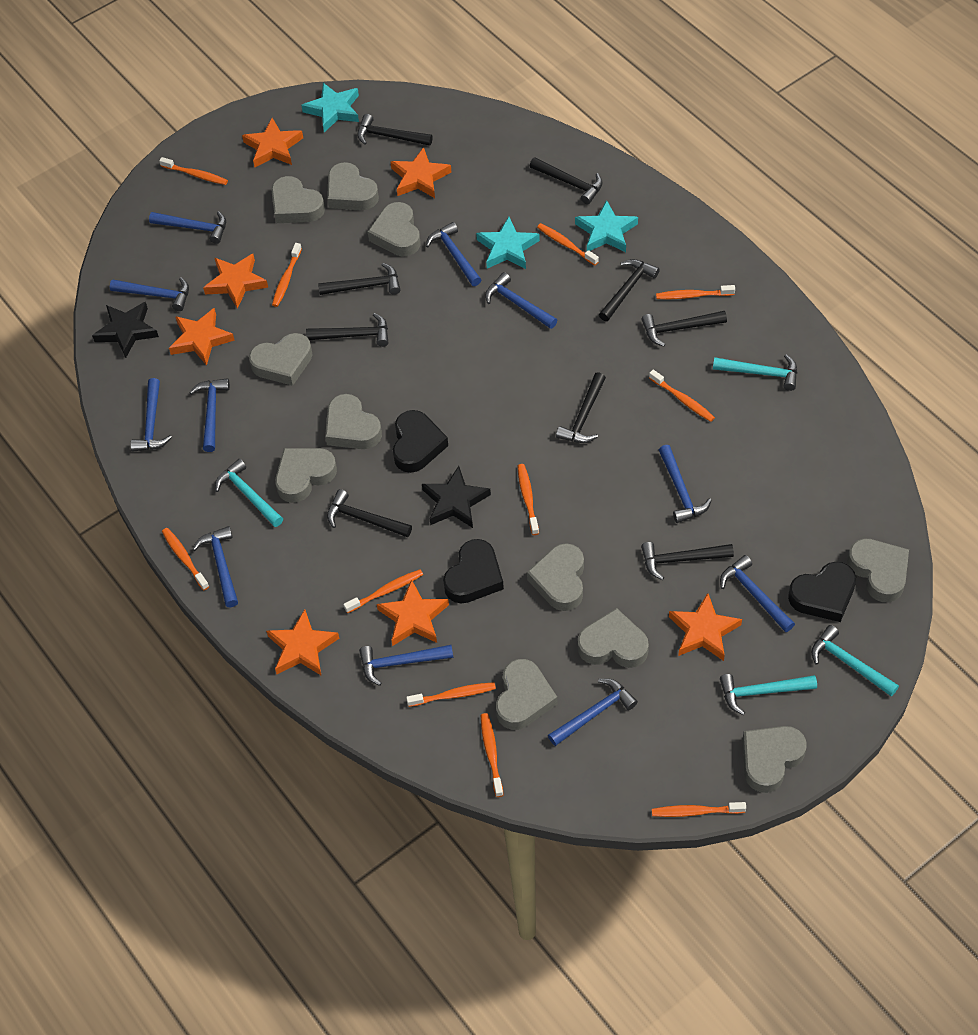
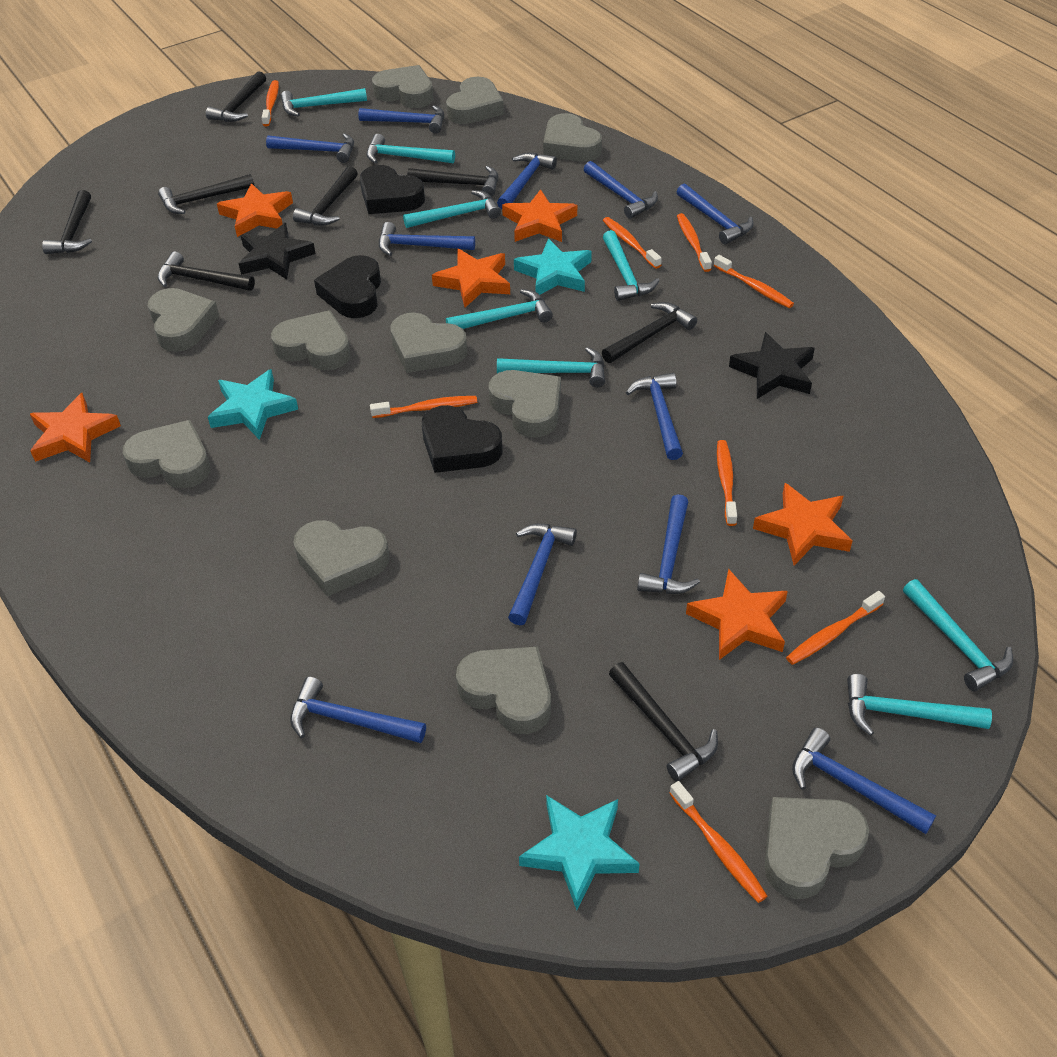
black hammer: 9 -> 8
orange star: 7 -> 6
orange toothbrush: 11 -> 8
turquoise hammer: 4 -> 8

